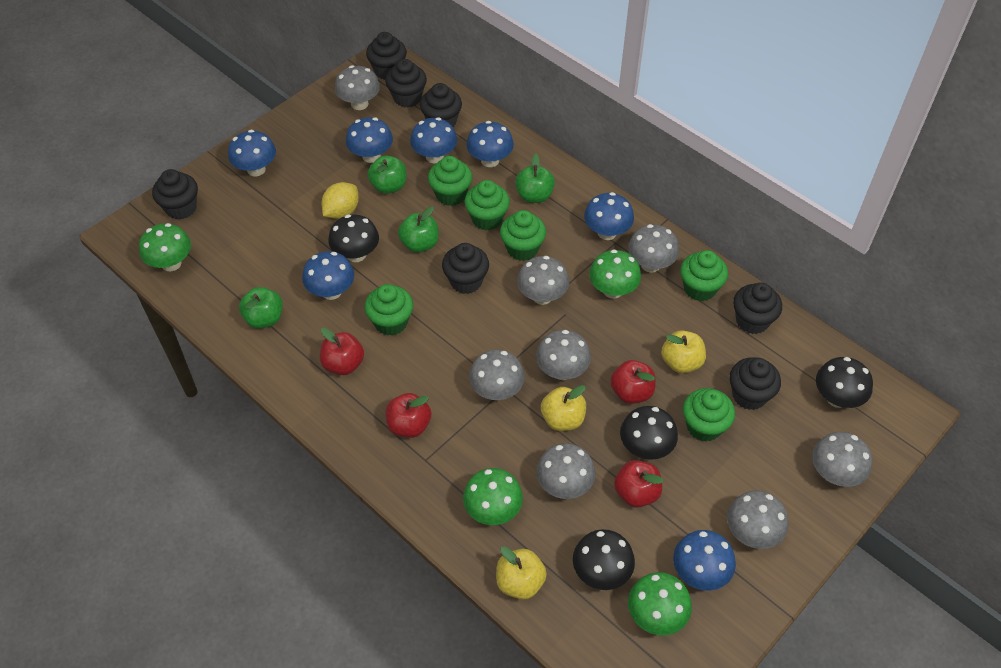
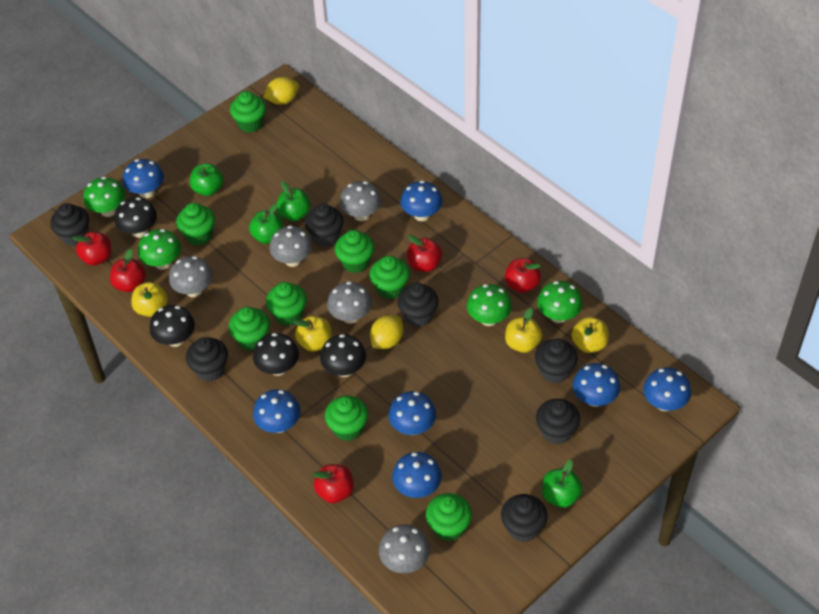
green cupcake: 6 -> 8
grey mushroom: 8 -> 5
red apple: 4 -> 5
yellow apple: 3 -> 4
yellow lemon: 1 -> 2

